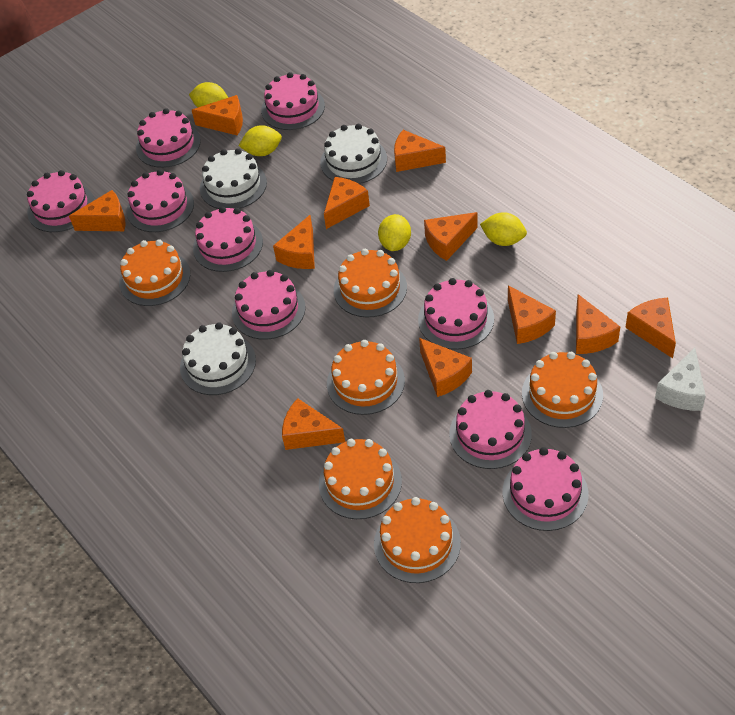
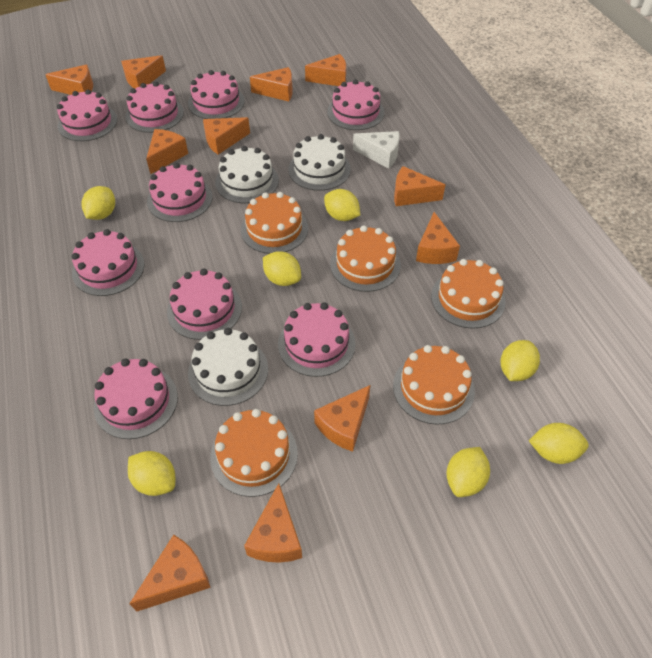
orange cake: 6 -> 5
yellow lemon: 4 -> 7

